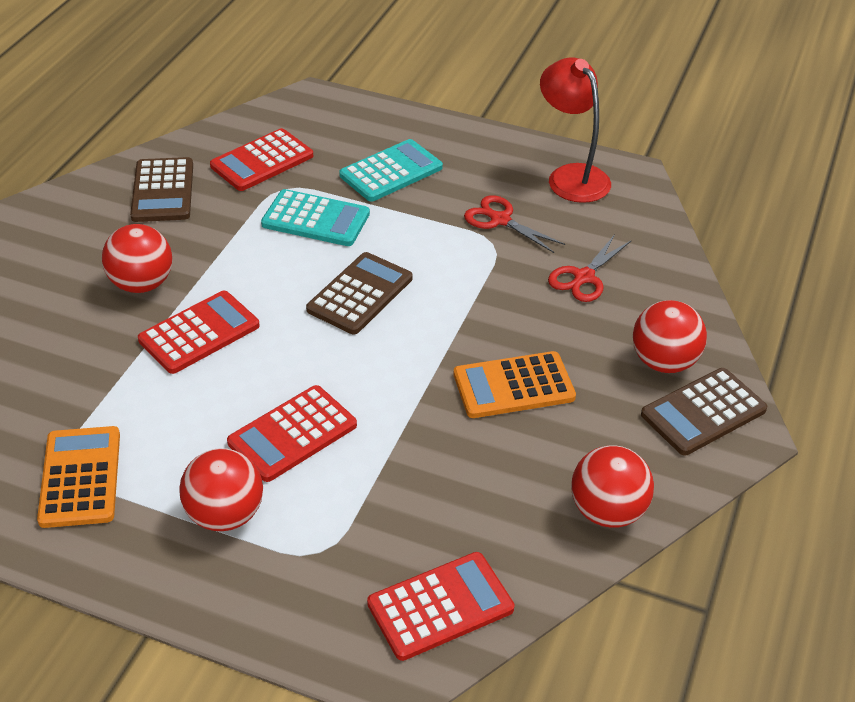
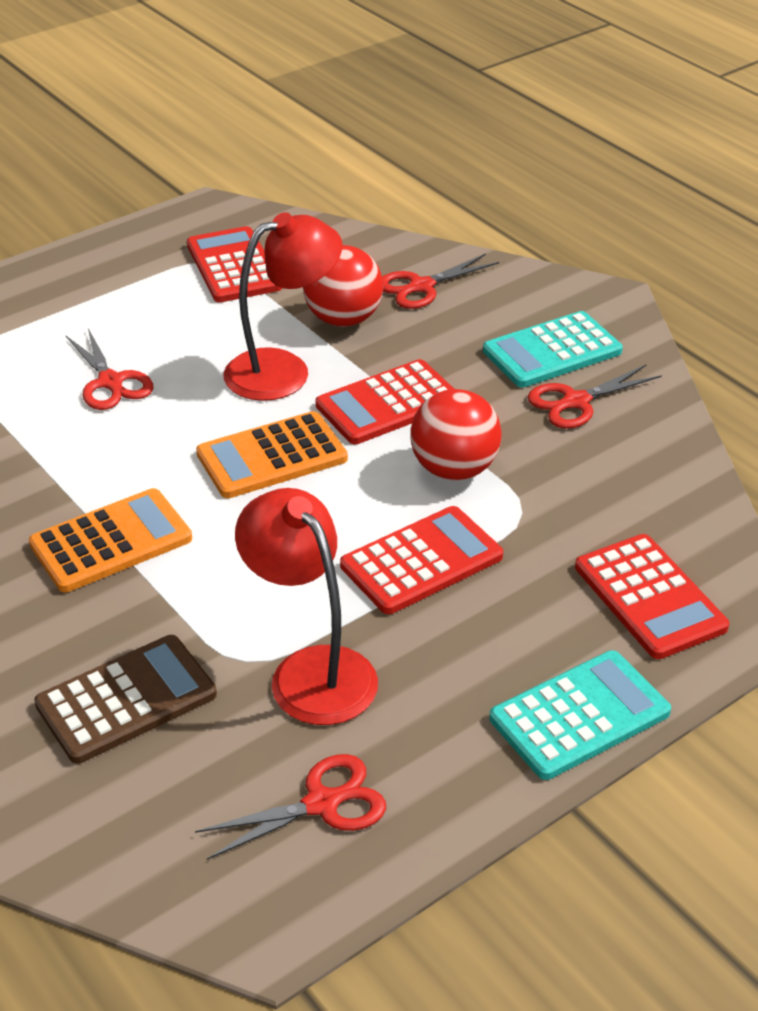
brown calculator: 3 -> 1
red ball: 4 -> 2
red lamp: 1 -> 2
red scissors: 2 -> 4

